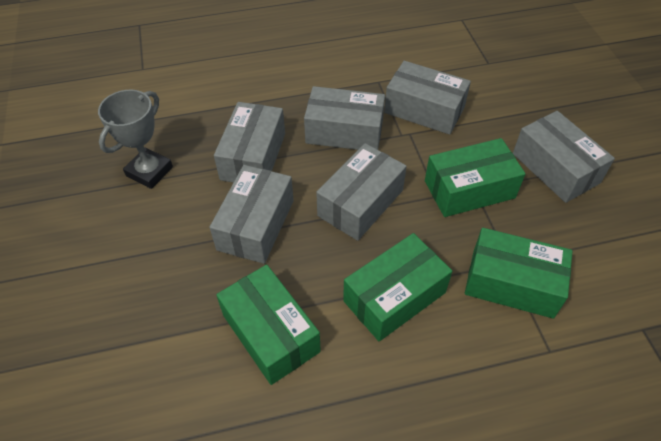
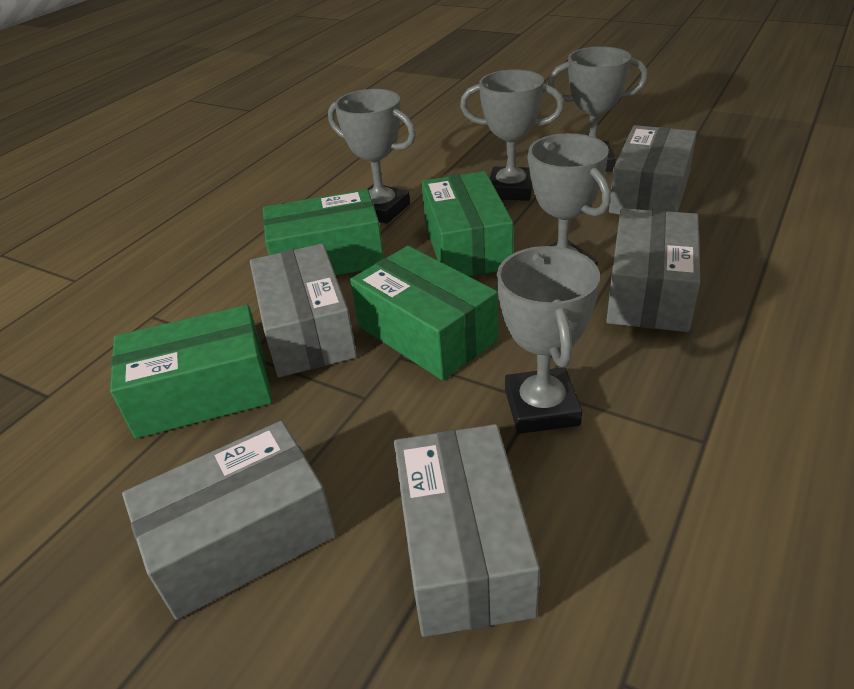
grey box: 6 -> 5
grey trophy: 1 -> 5

